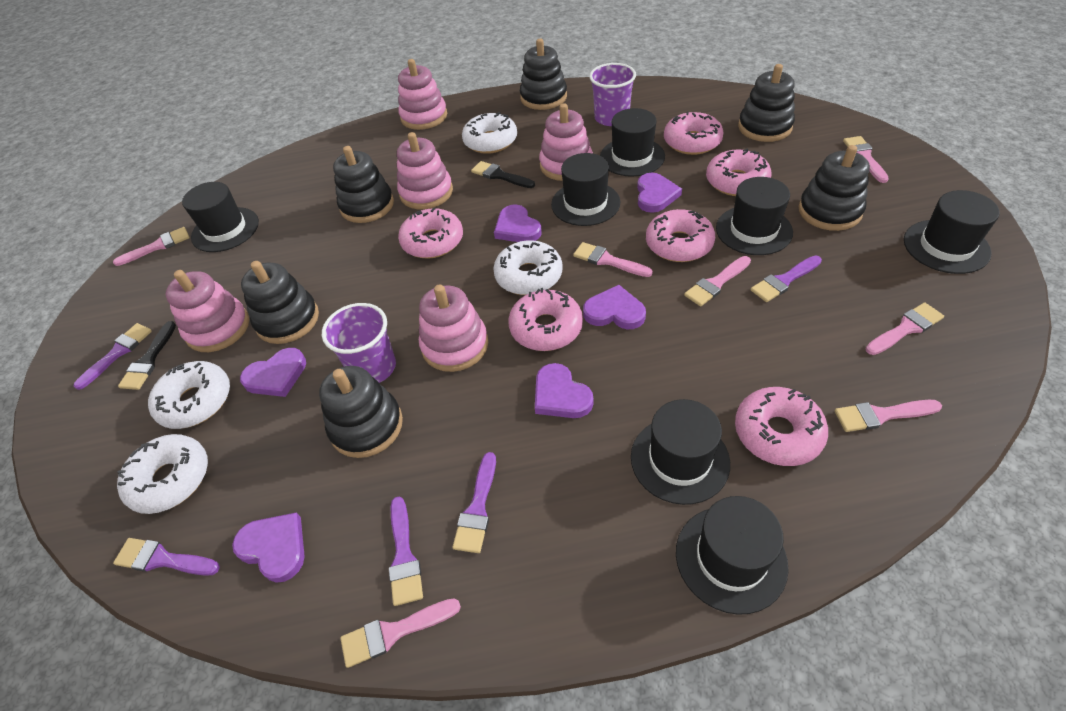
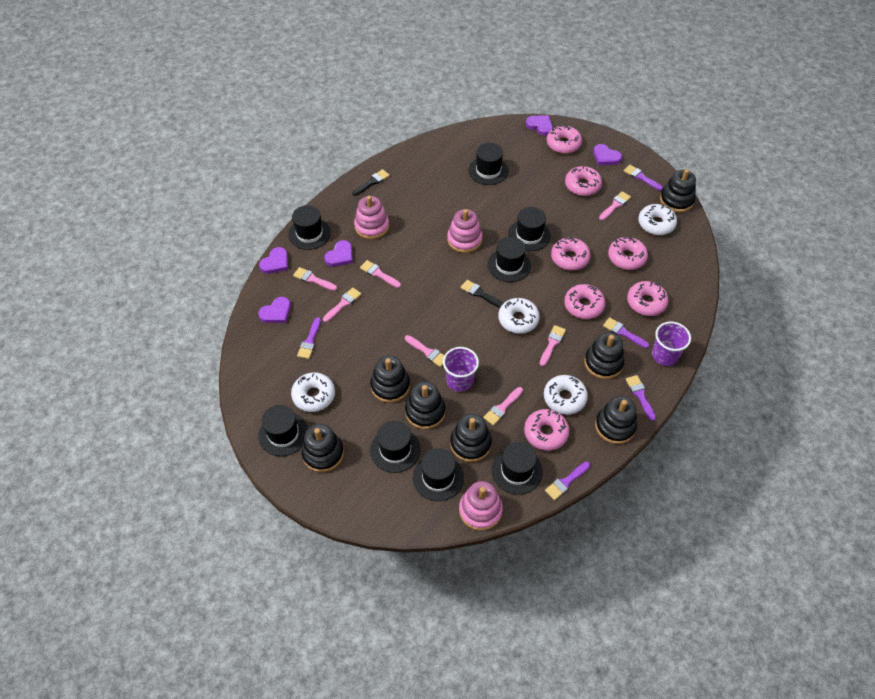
black hat: 7 -> 8
black stacking toy: 6 -> 7
pink donut: 6 -> 7
pink stacking toy: 5 -> 3
purple heart: 6 -> 5

